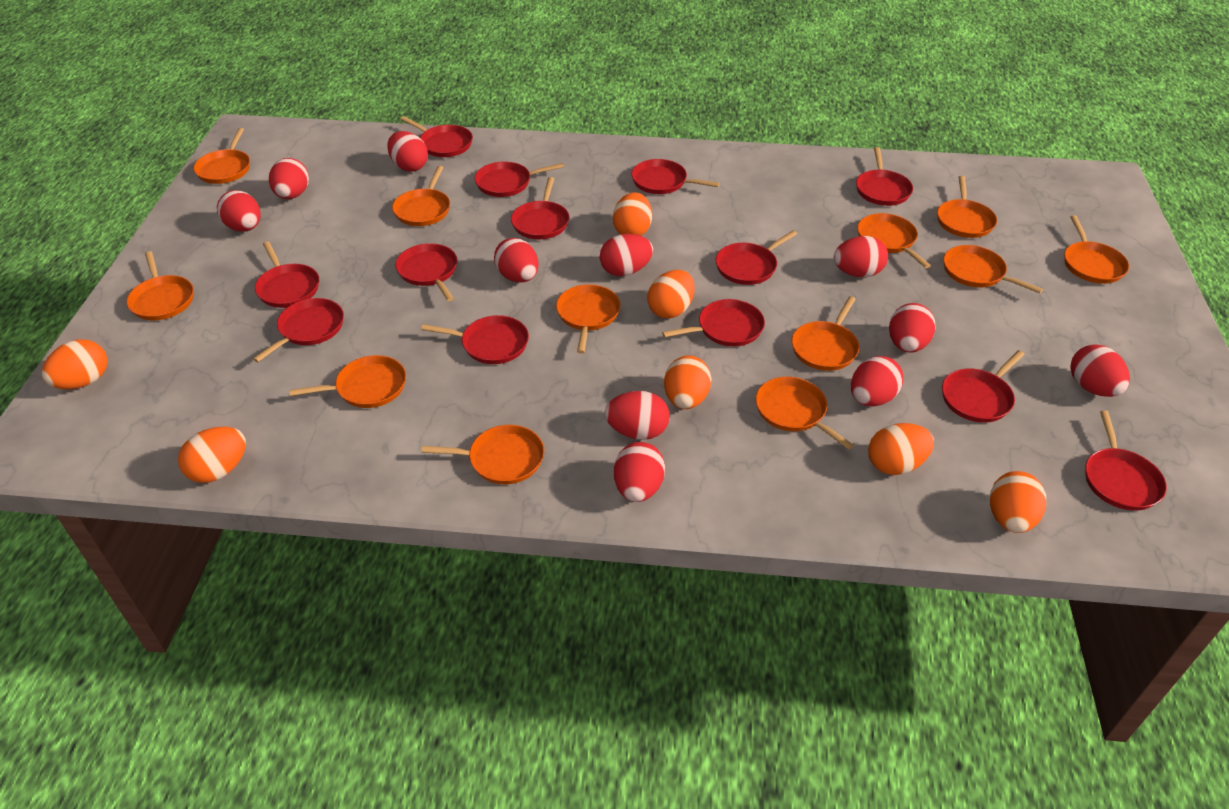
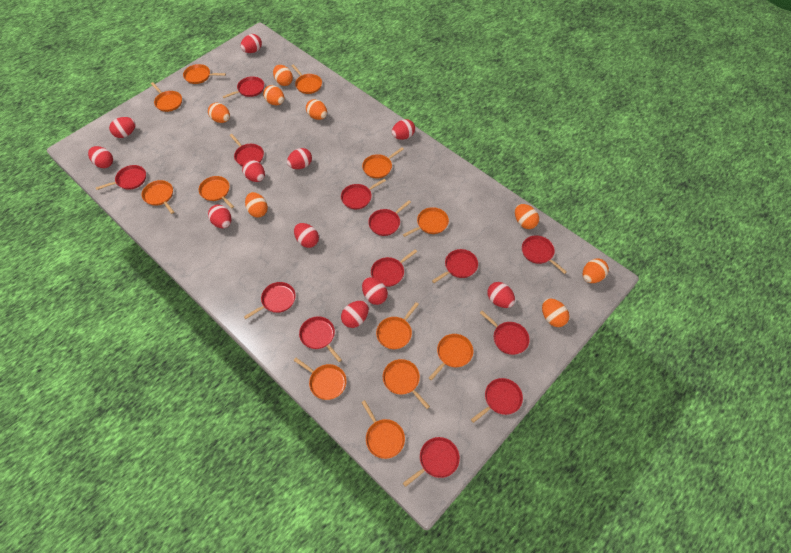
orange egg: 7 -> 8

